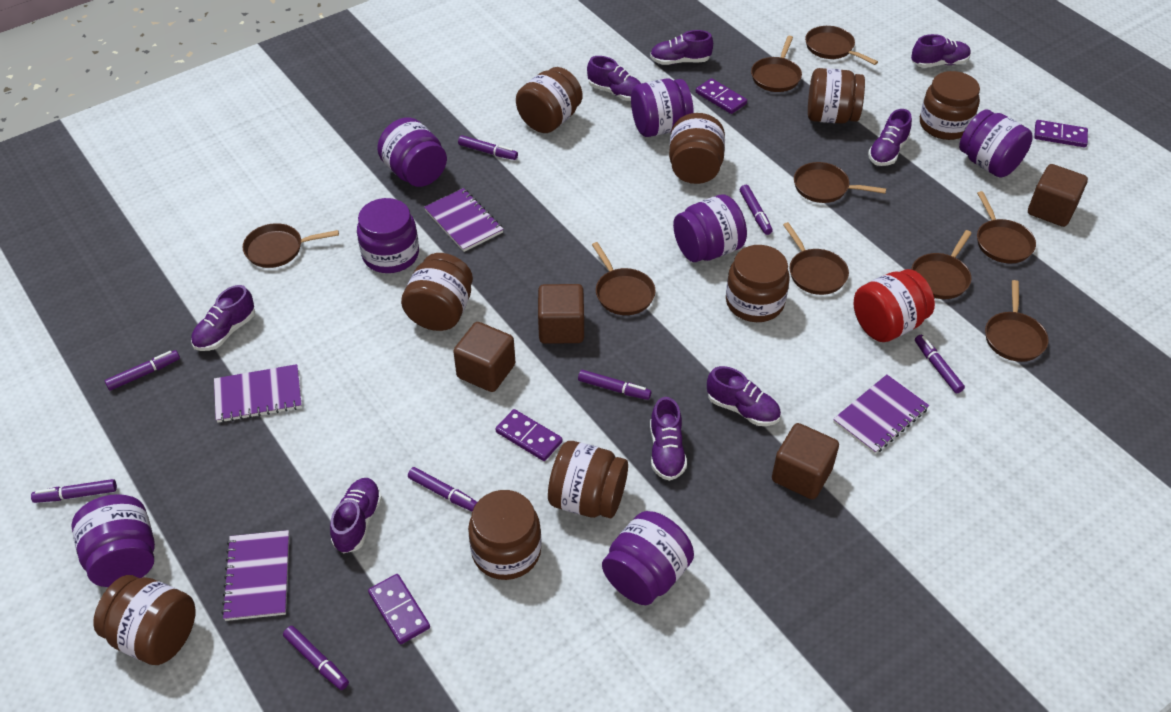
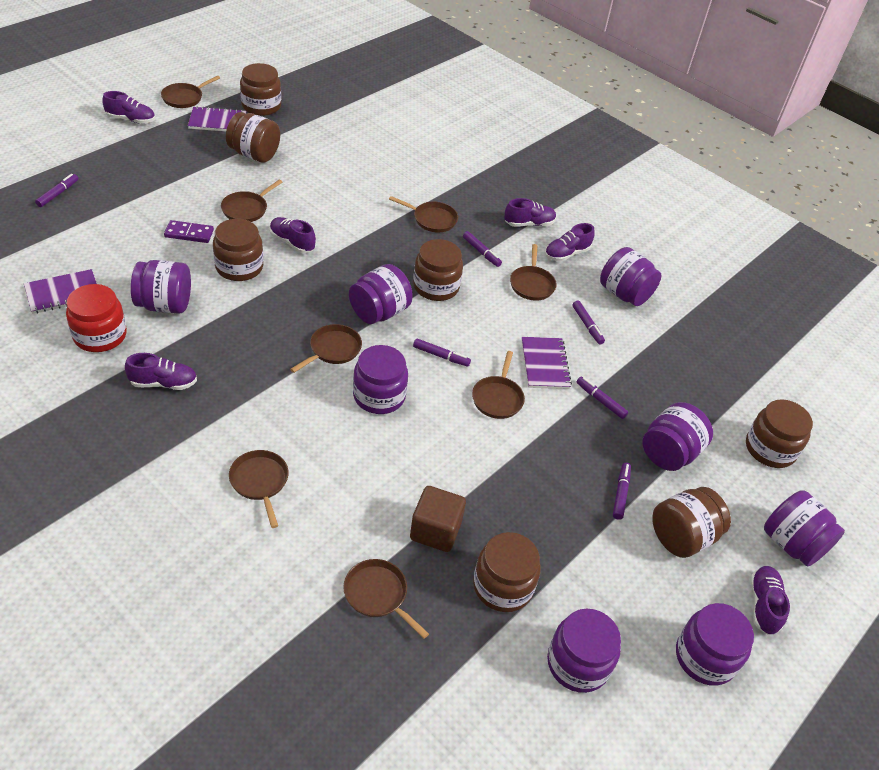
brown cube: 4 -> 1
brown jar: 9 -> 7
brown pan: 9 -> 8
purple domino: 4 -> 1
purple jar: 7 -> 8
purple marker: 8 -> 6
purple notebook: 4 -> 3
purple shoe: 8 -> 6

